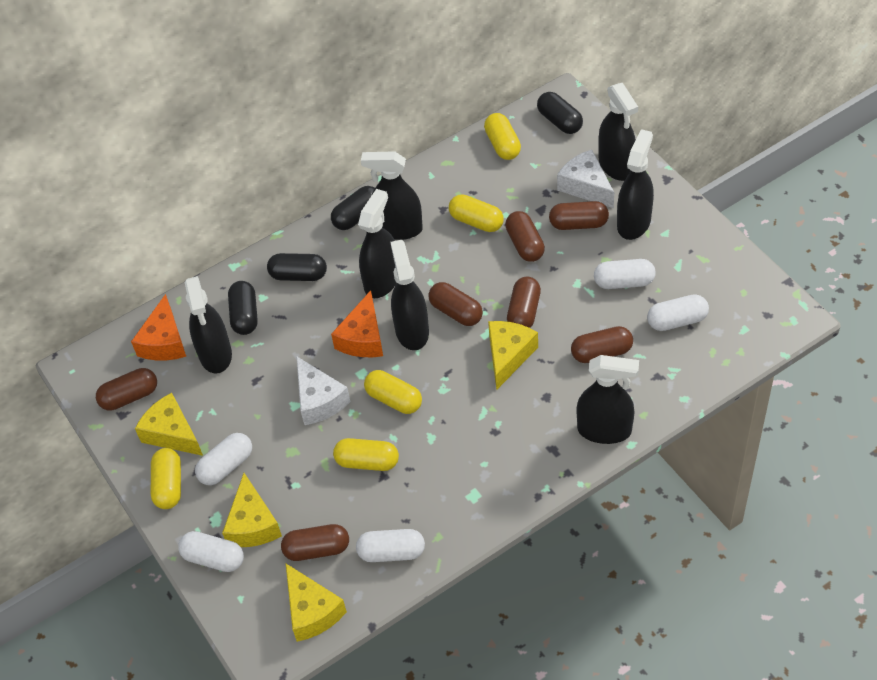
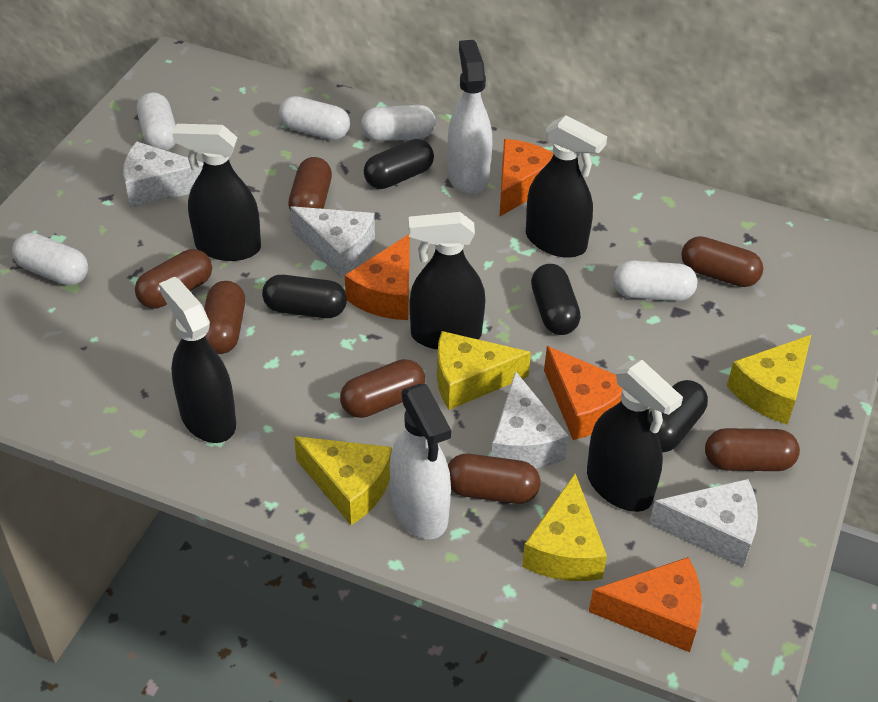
black spray bottle: 7 -> 5
orange cheese: 2 -> 4
white cheese: 2 -> 4
white spray bottle: 0 -> 2
yellow capsule: 5 -> 0

